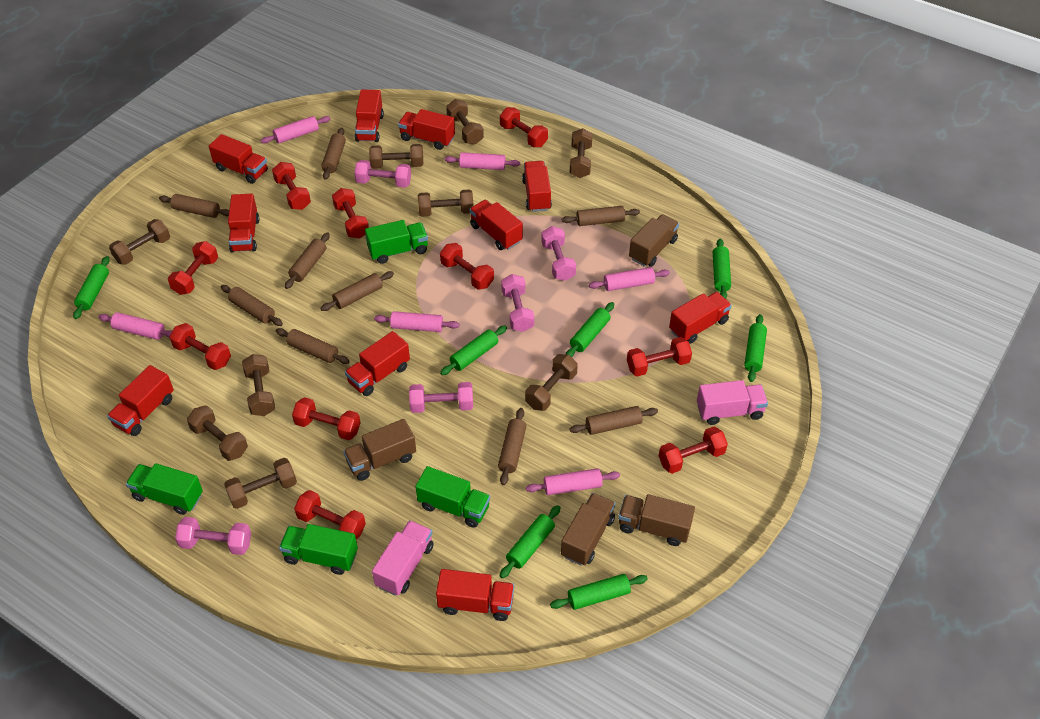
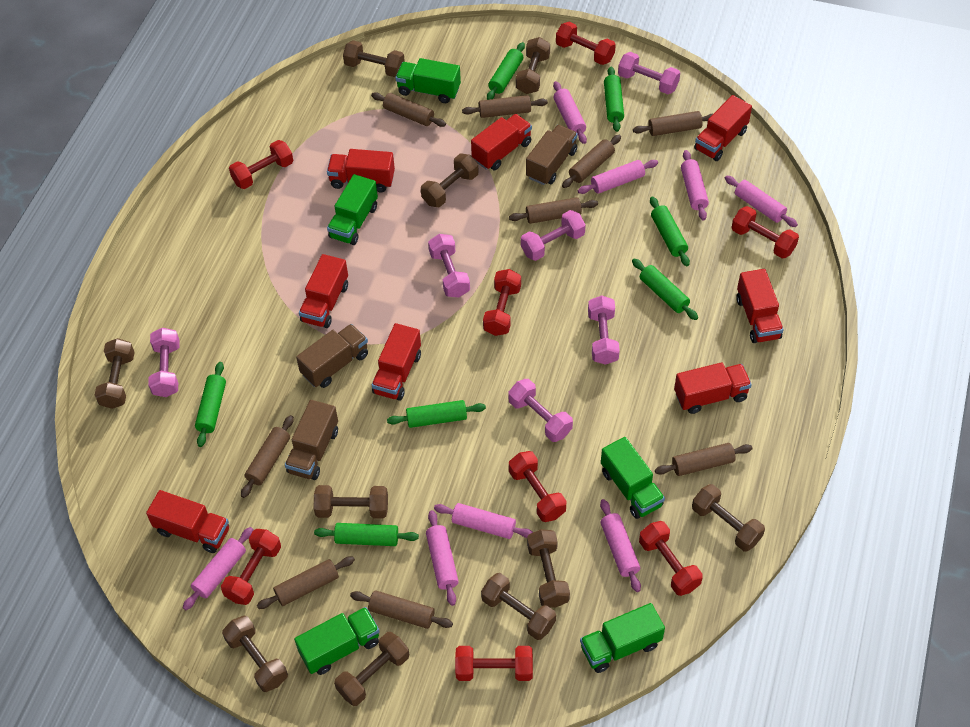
brown dumbbell: 9 -> 10
brown truck: 4 -> 3
green truck: 4 -> 5
pink dumbbell: 5 -> 6
pink rolling pin: 6 -> 8
pink truck: 2 -> 0
red dumbbell: 10 -> 8
red truck: 10 -> 8

